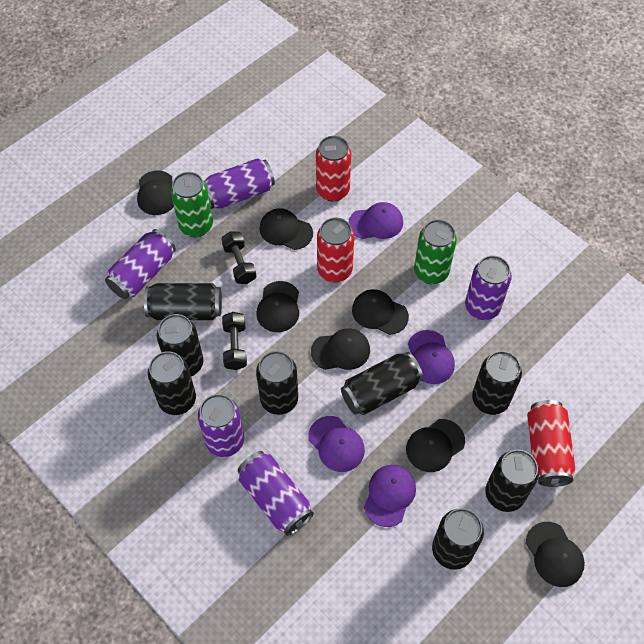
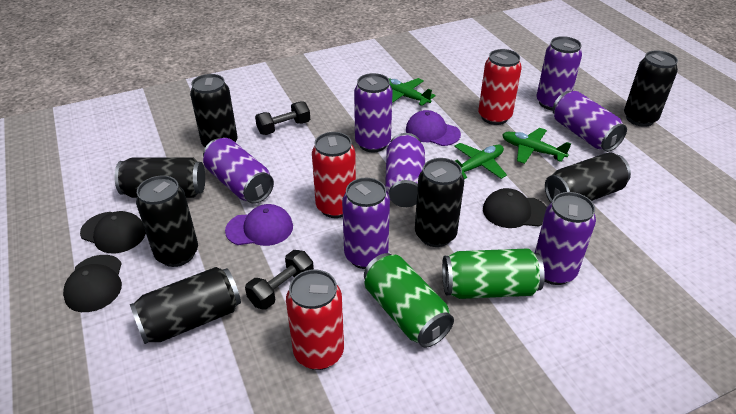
black can: 8 -> 7
black cap: 7 -> 3
green plane: 0 -> 3
purple can: 5 -> 7
purple cap: 4 -> 2

